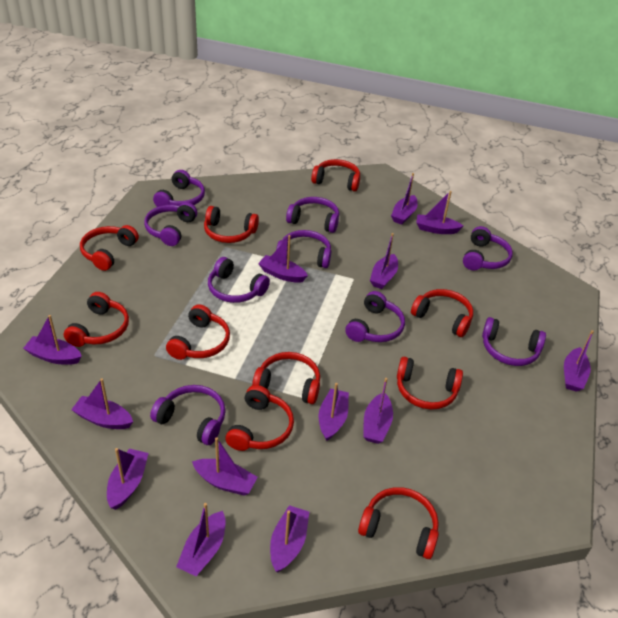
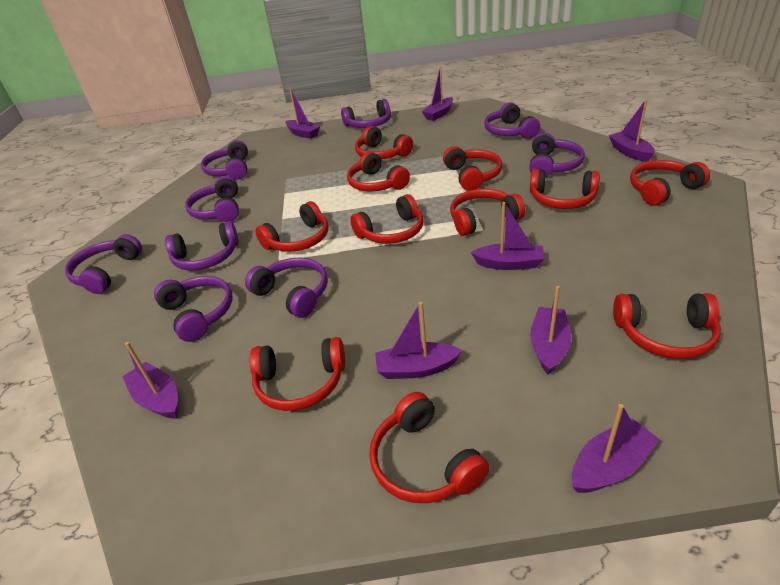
purple boat: 13 -> 8
red headphones: 10 -> 11

